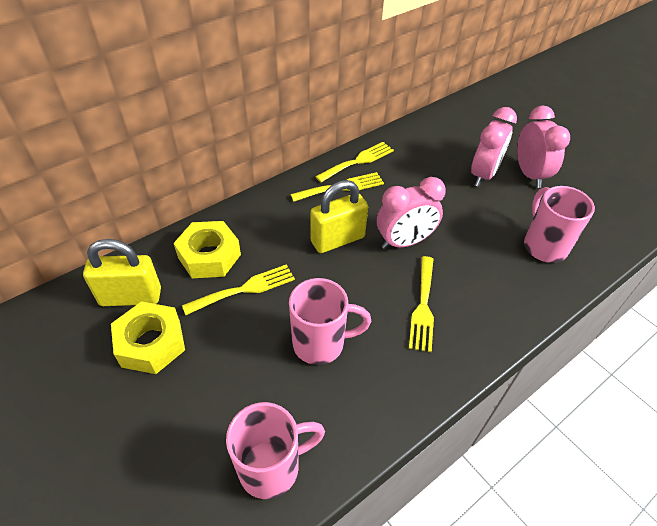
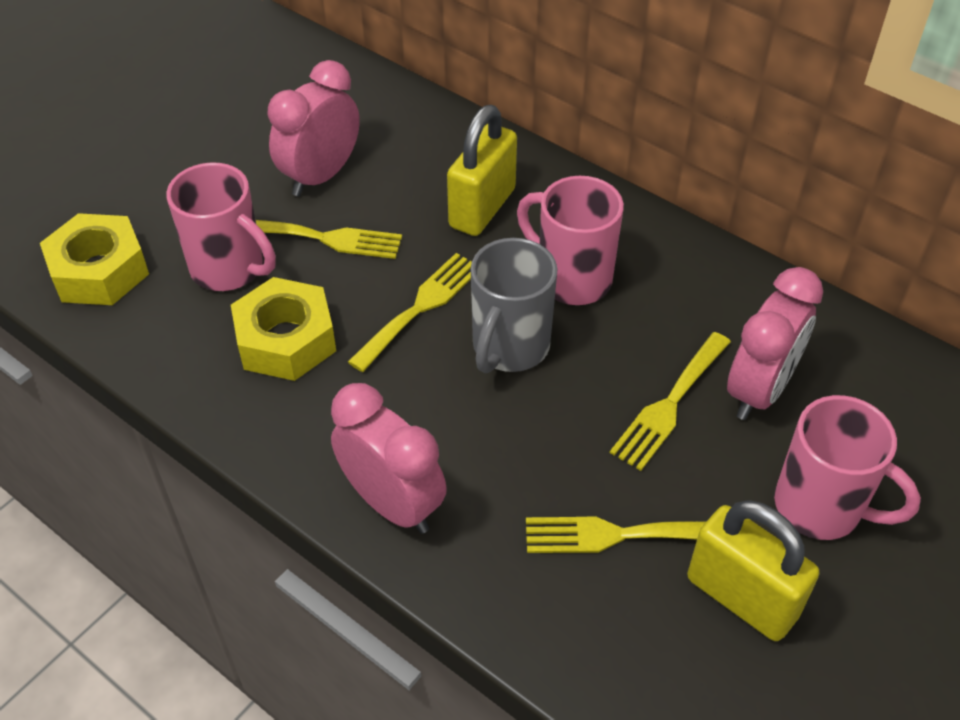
grey mug: 0 -> 1

